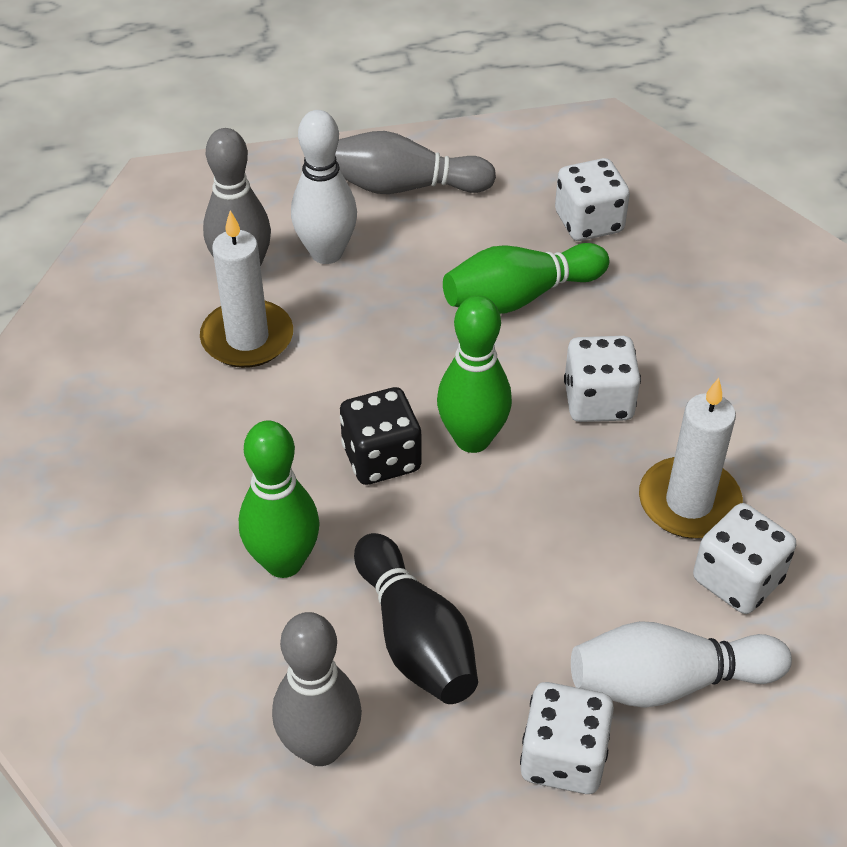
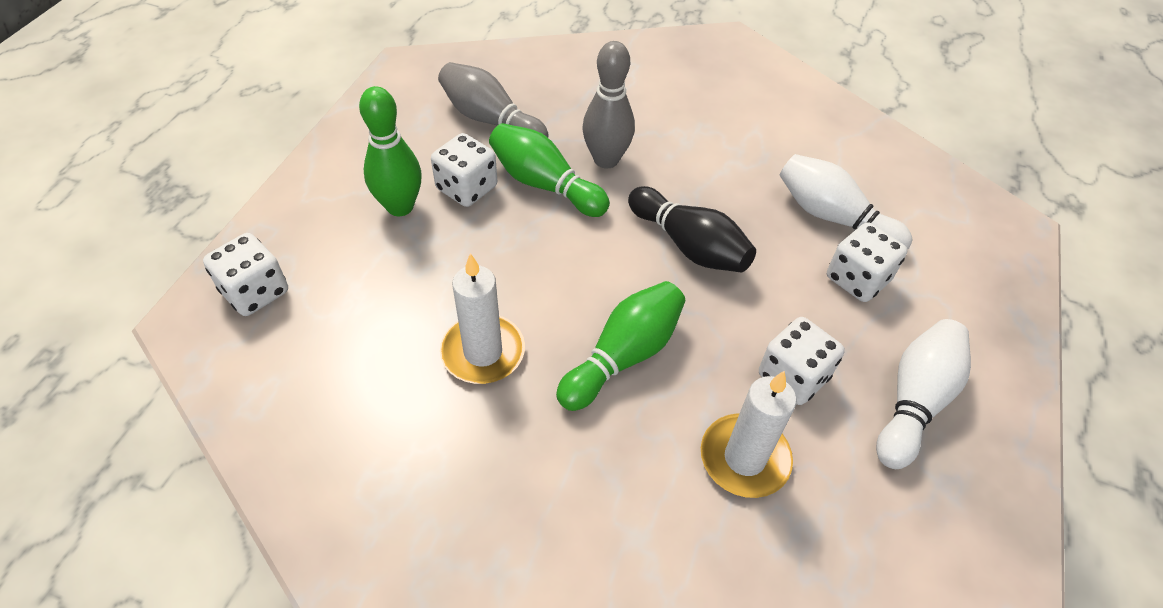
black dice: 1 -> 0
grey bowling pin: 3 -> 2

